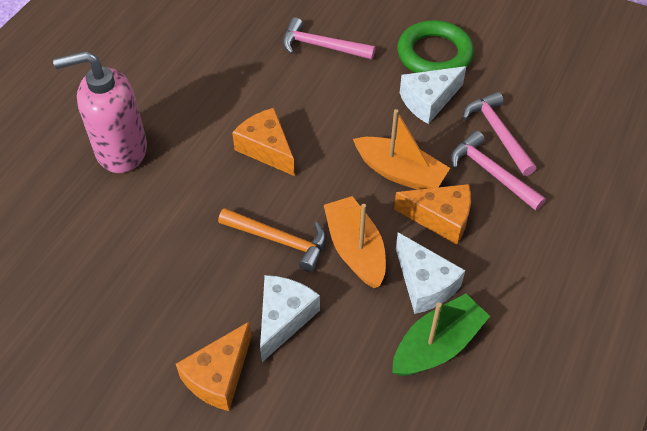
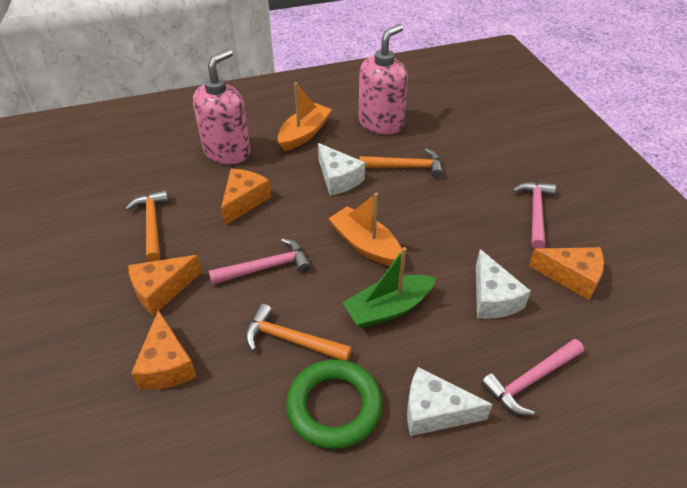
orange cheese: 3 -> 4
orange hammer: 1 -> 3
pink soap dispenser: 1 -> 2

